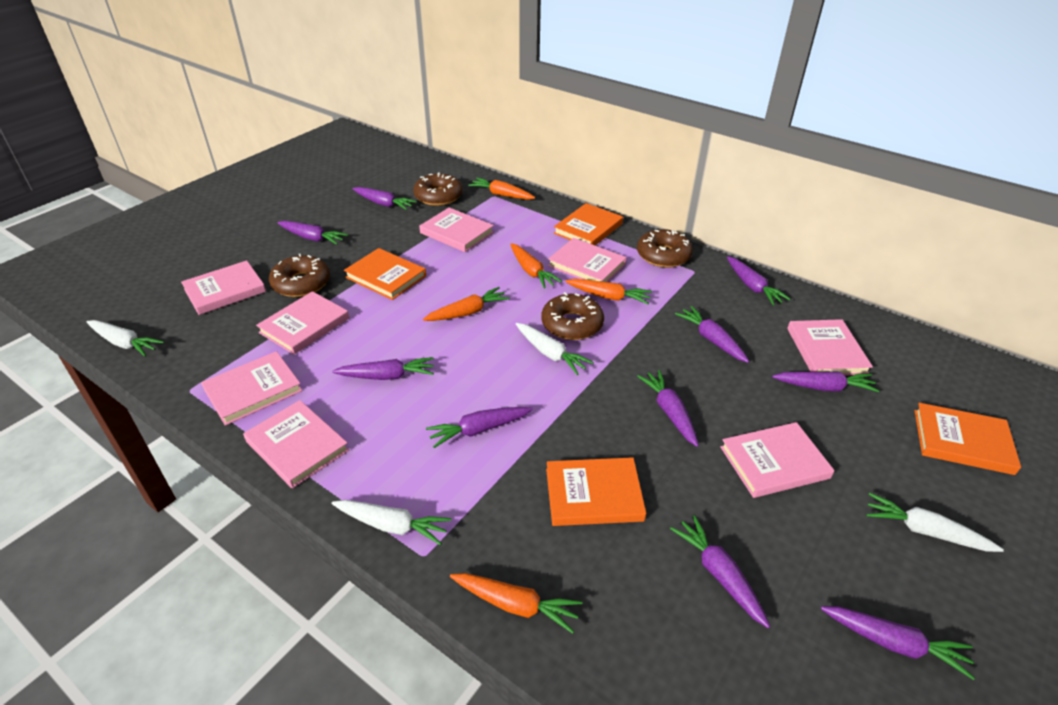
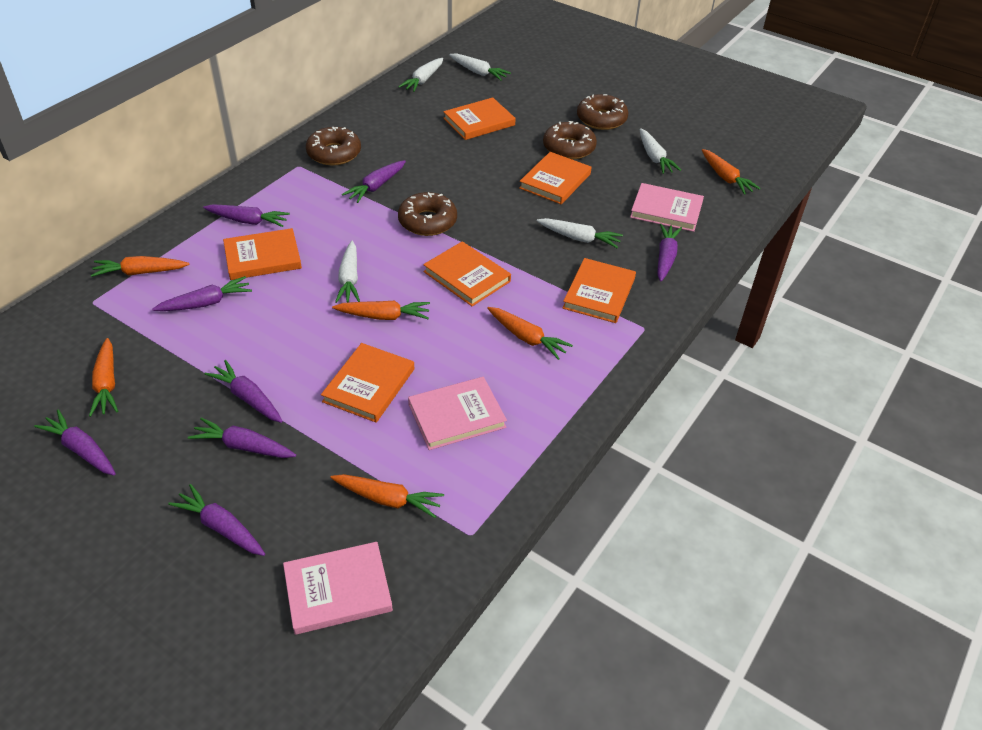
orange book: 4 -> 6
orange carrot: 5 -> 6
pink book: 8 -> 3
purple carrot: 10 -> 8
white carrot: 4 -> 5

